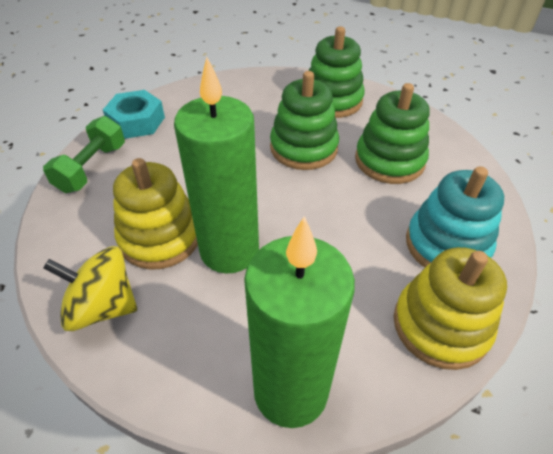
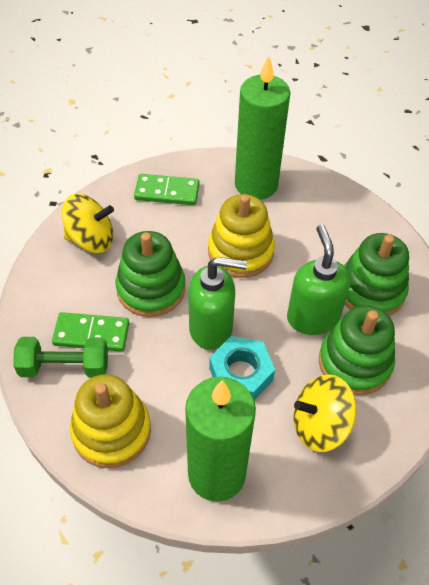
green domino: 0 -> 2
green soap dispenser: 0 -> 2
turquoise stacking toy: 1 -> 0
yellow spinning top: 1 -> 2

